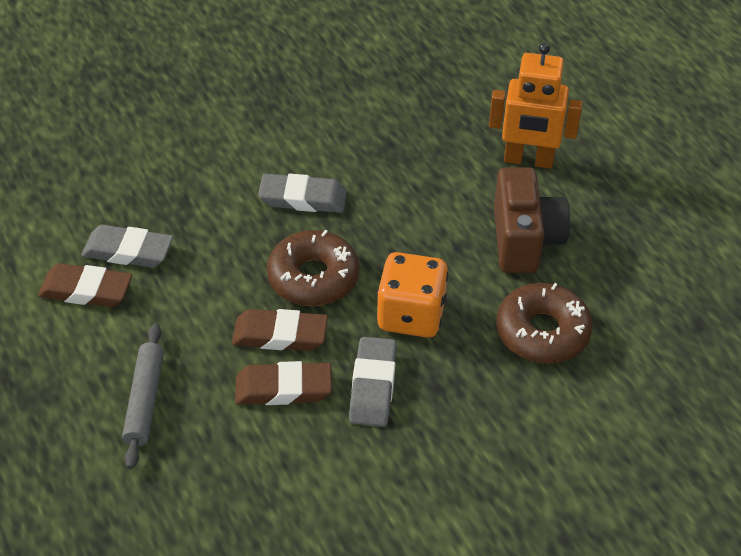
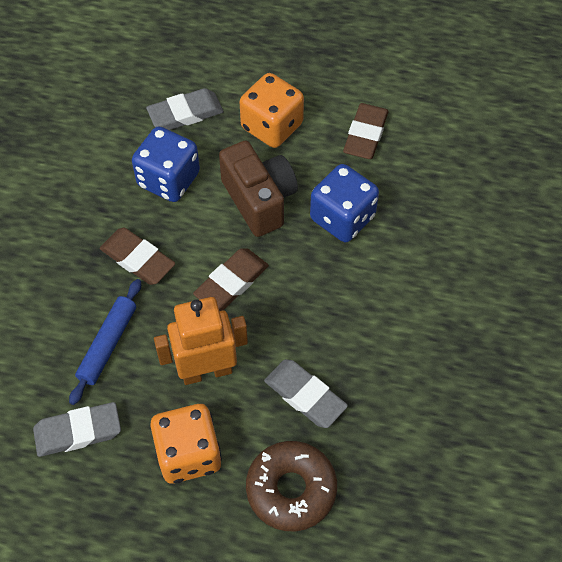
blue dice: 0 -> 2
blue rolling pin: 0 -> 1
brown donut: 2 -> 1
grey rolling pin: 1 -> 0
orange dice: 1 -> 2

